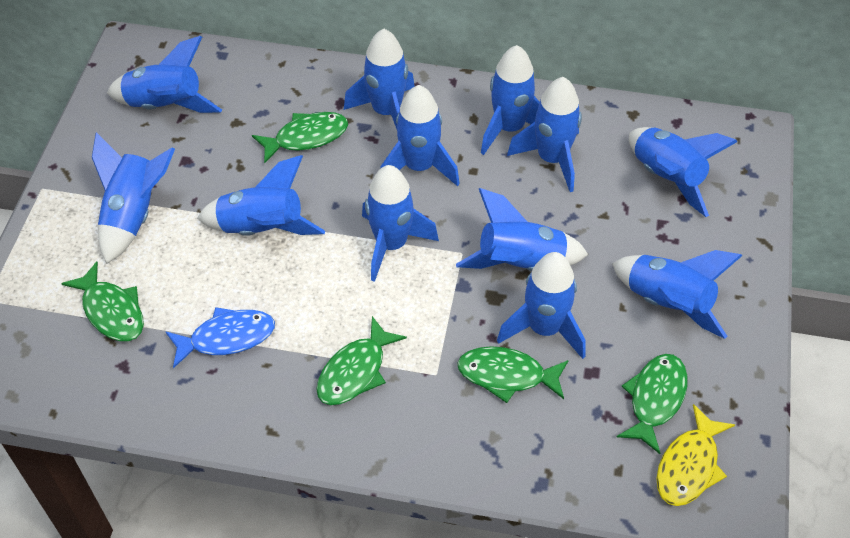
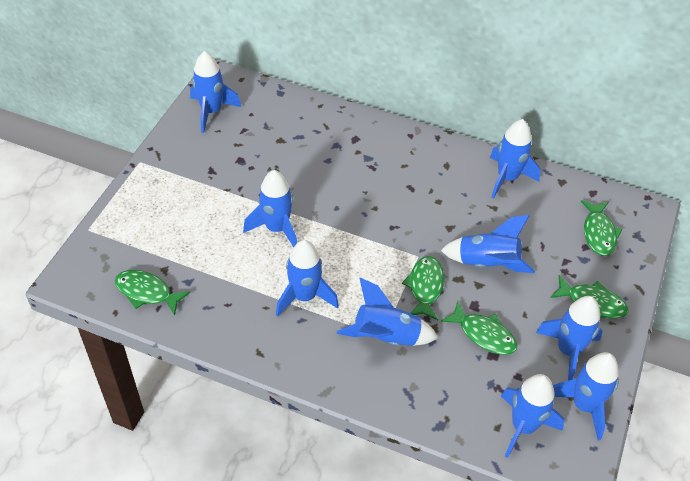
blue fish: 1 -> 0
blue rocket: 12 -> 9
yellow fish: 1 -> 0

